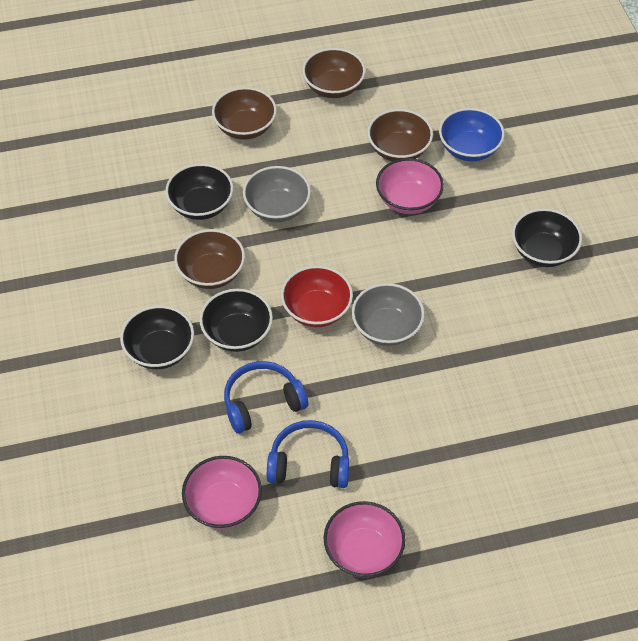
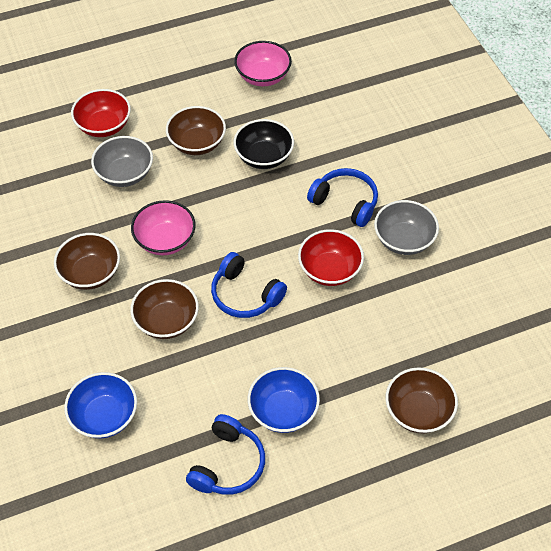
black bowl: 4 -> 1
blue bowl: 1 -> 2
blue headphones: 2 -> 3
pink bowl: 3 -> 2
red bowl: 1 -> 2

